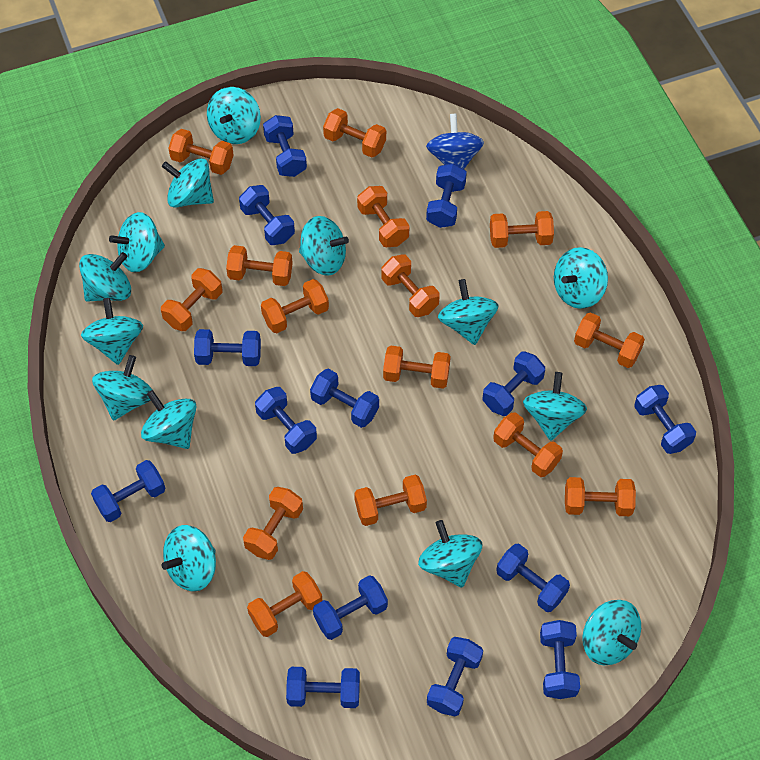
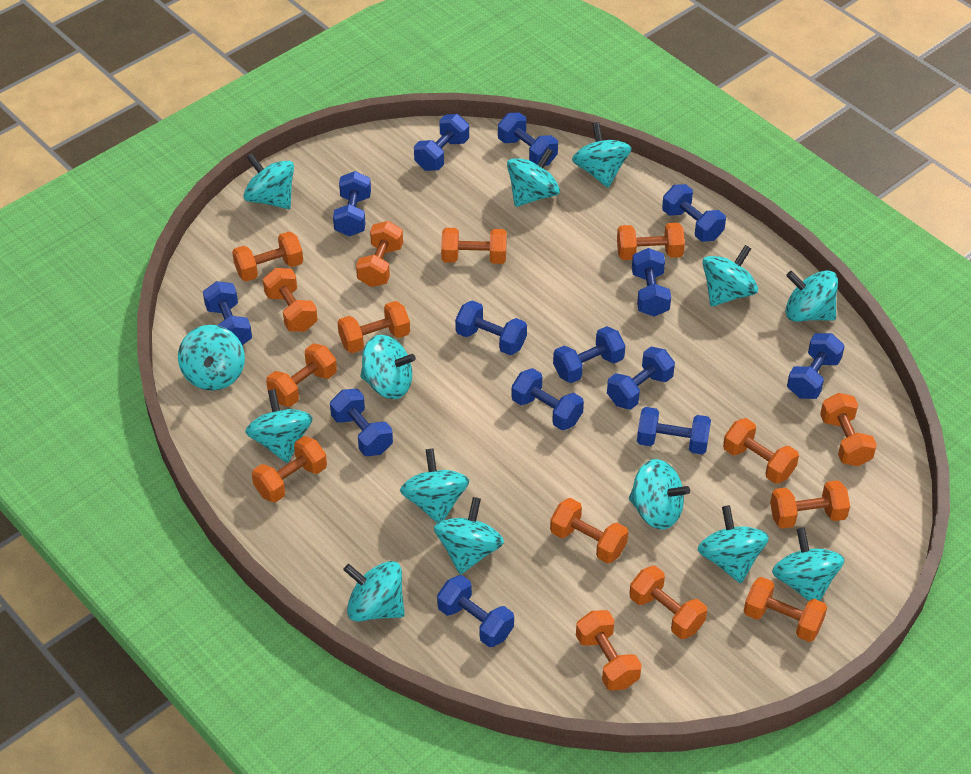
blue spinning top: 1 -> 0

